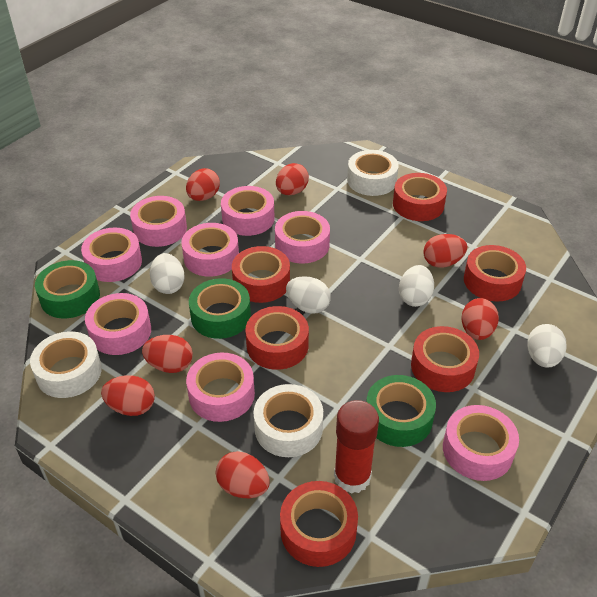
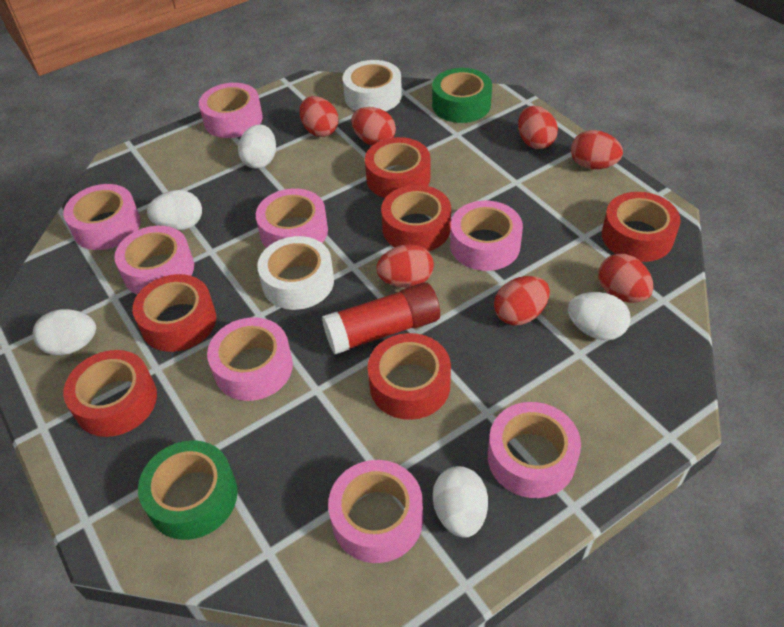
green tape: 3 -> 2
white egg: 4 -> 5
white tape: 3 -> 2

